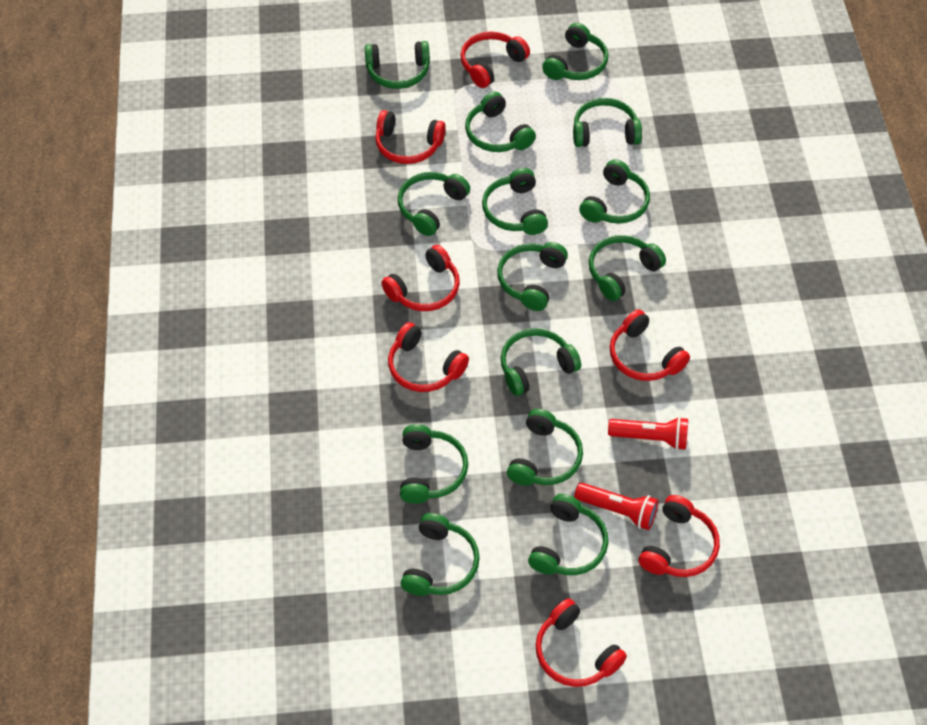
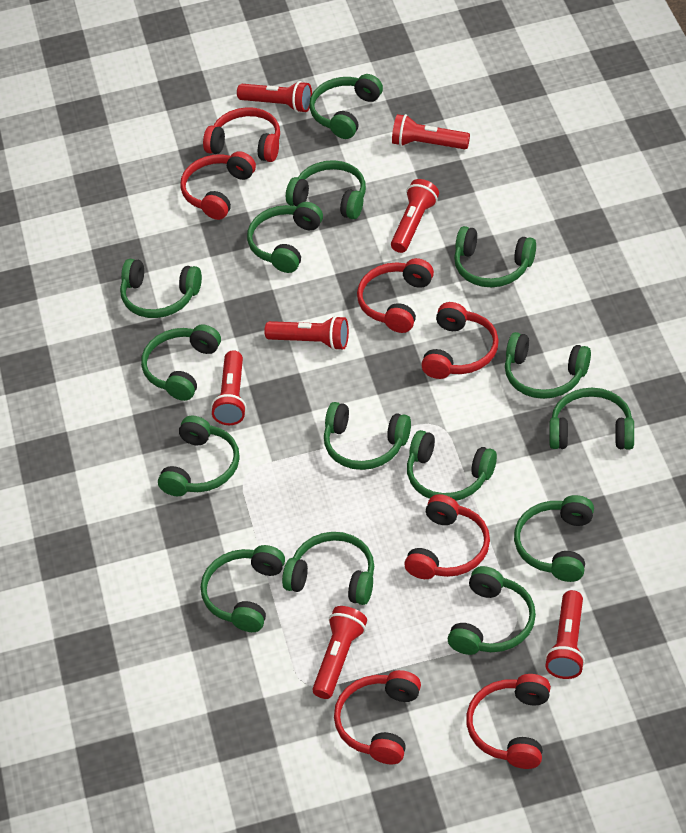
green headphones: 14 -> 15
red flashlight: 2 -> 7

